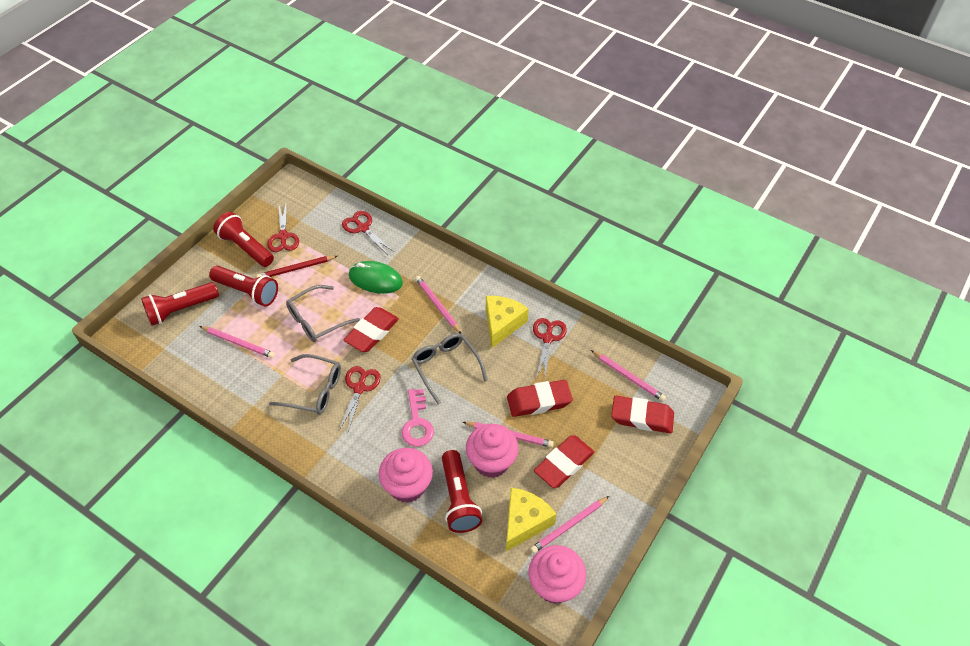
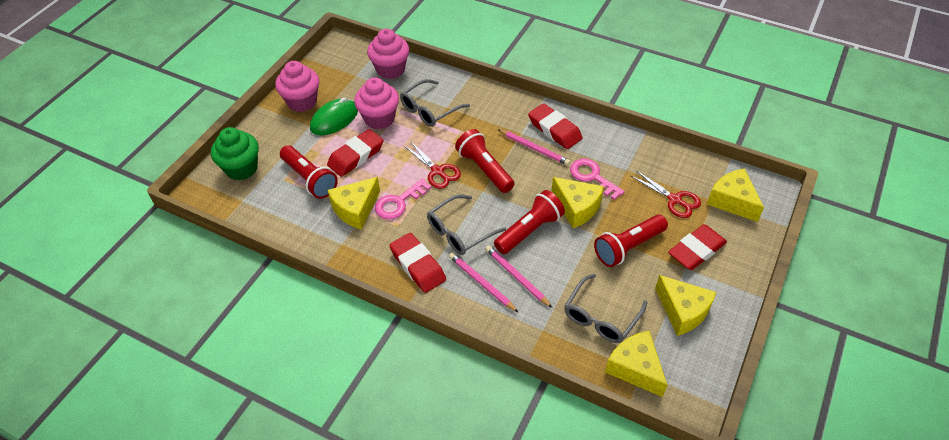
green cupcake: 0 -> 1
pink key: 1 -> 2
pink pencil: 5 -> 3
red pencil: 1 -> 0
red scissors: 4 -> 2
yellow cheese: 2 -> 5

